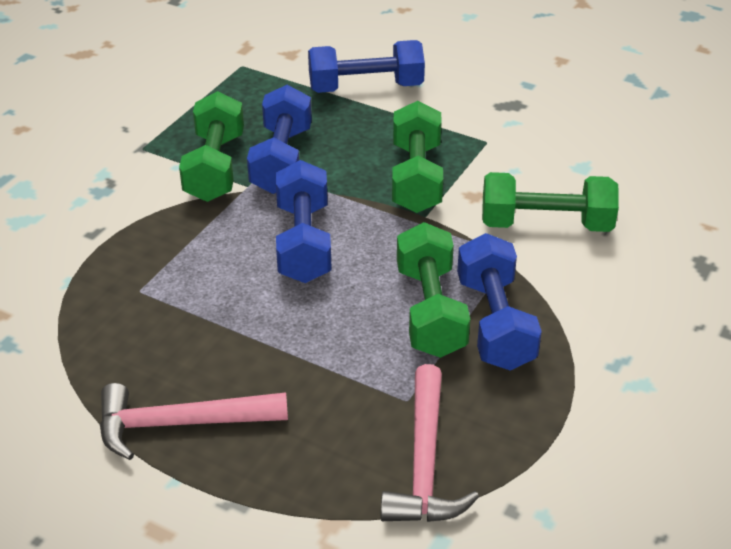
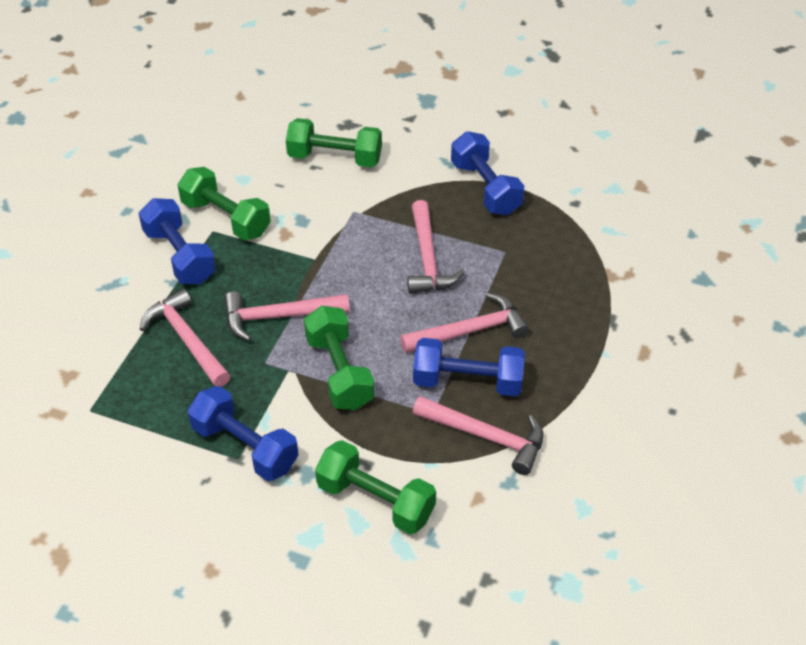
pink hammer: 2 -> 5

